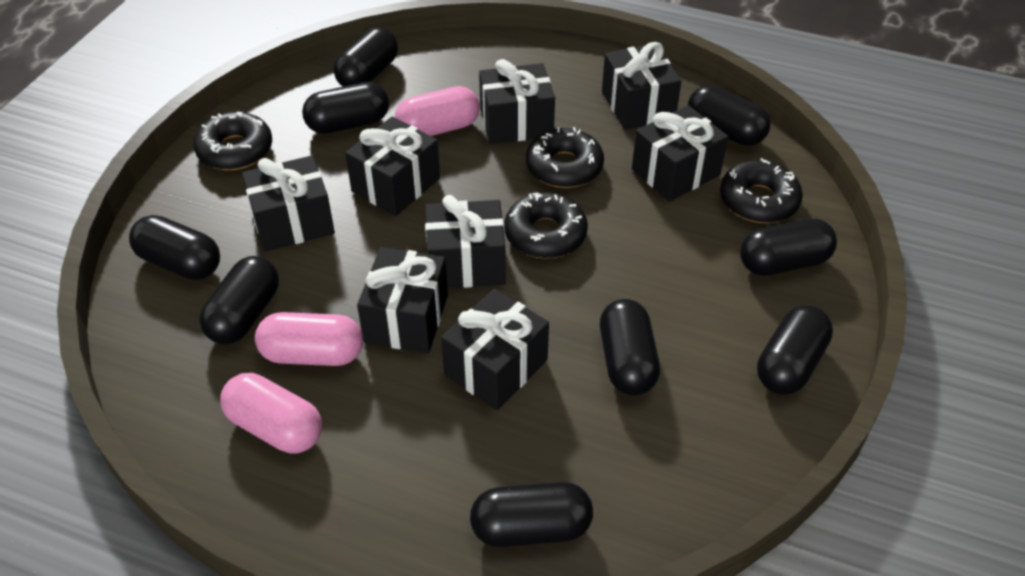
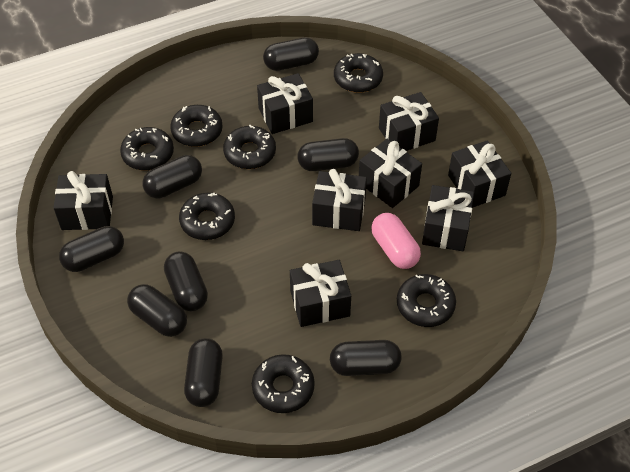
black capsule: 9 -> 8
black donut: 4 -> 7
pink capsule: 3 -> 1

